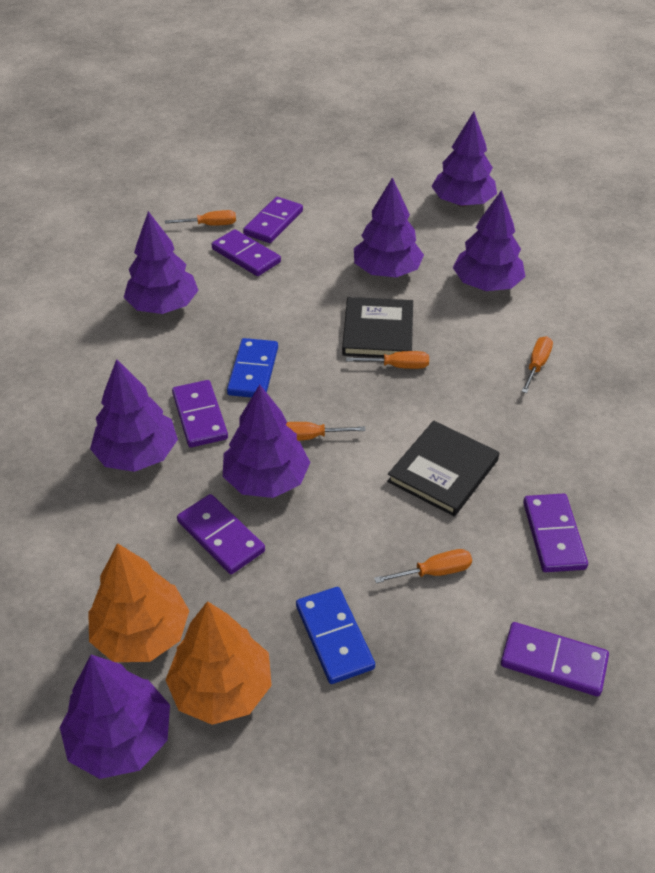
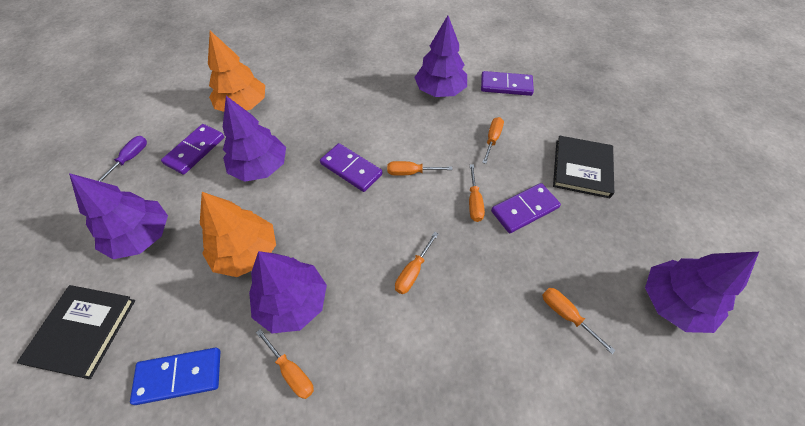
blue domino: 2 -> 1
orange screwdriver: 5 -> 6
purple domino: 6 -> 4
purple screwdriver: 0 -> 1
purple tree: 7 -> 5

